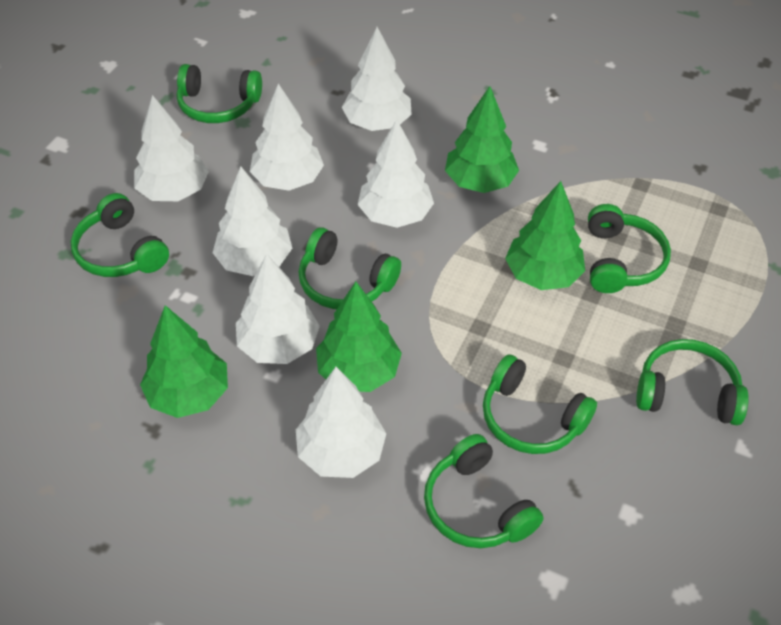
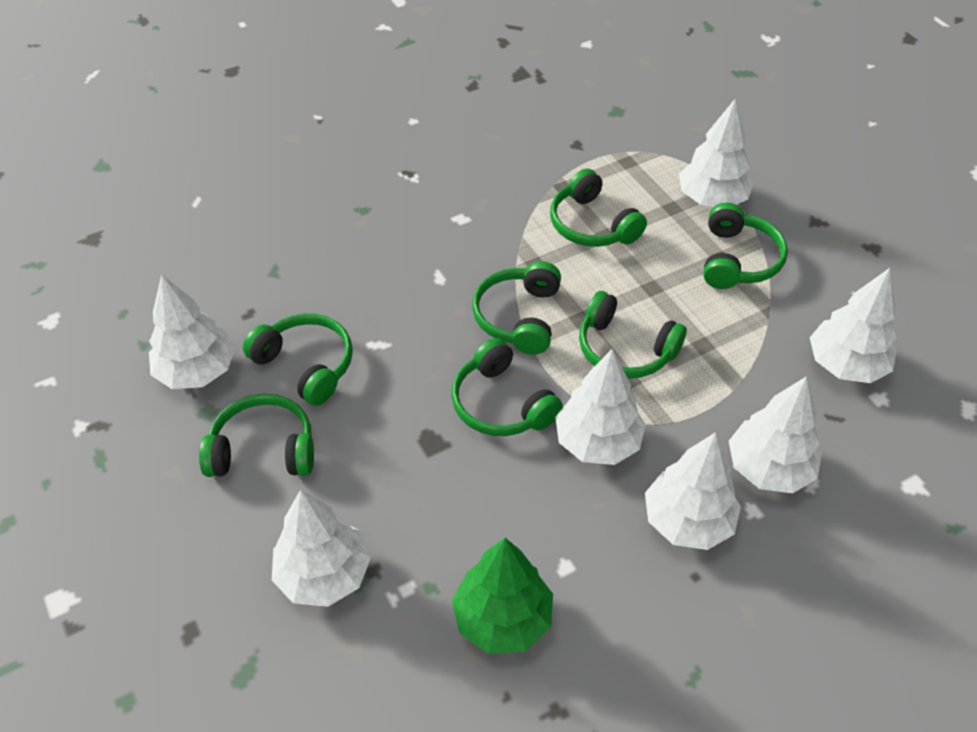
green tree: 4 -> 1

